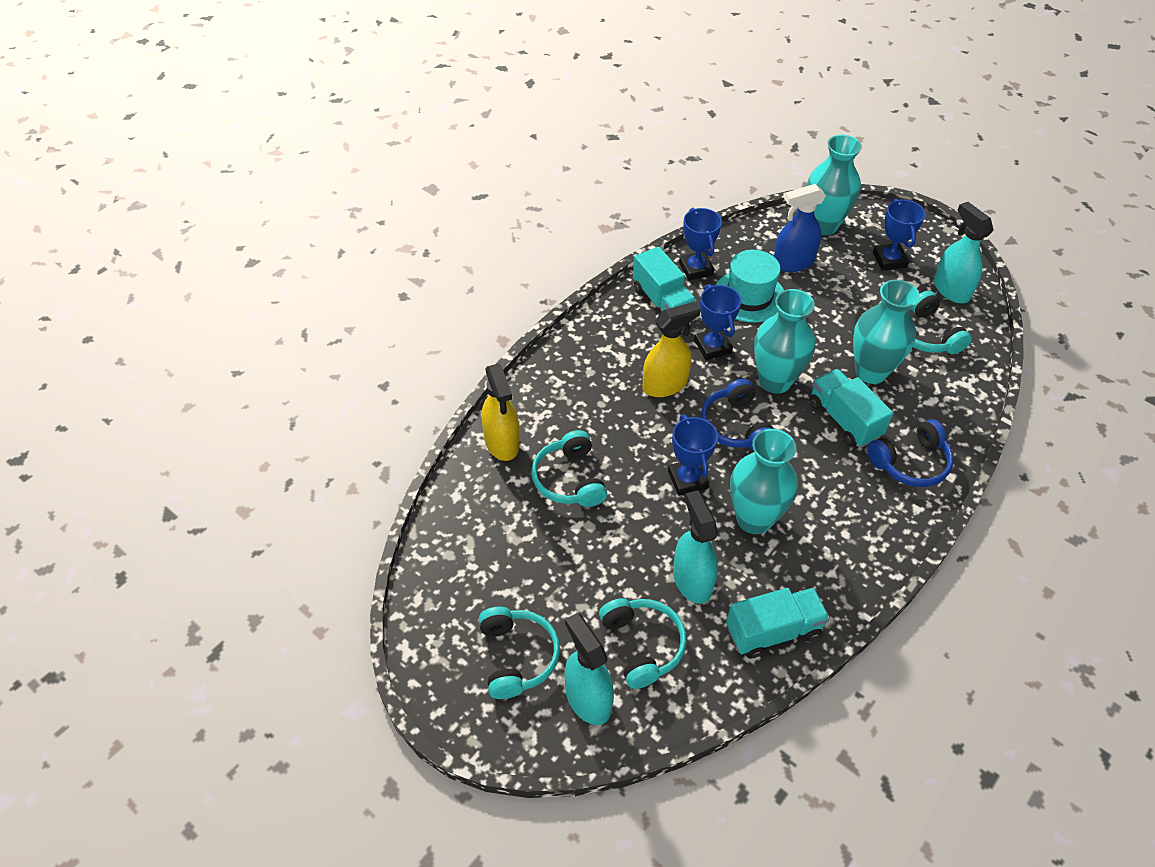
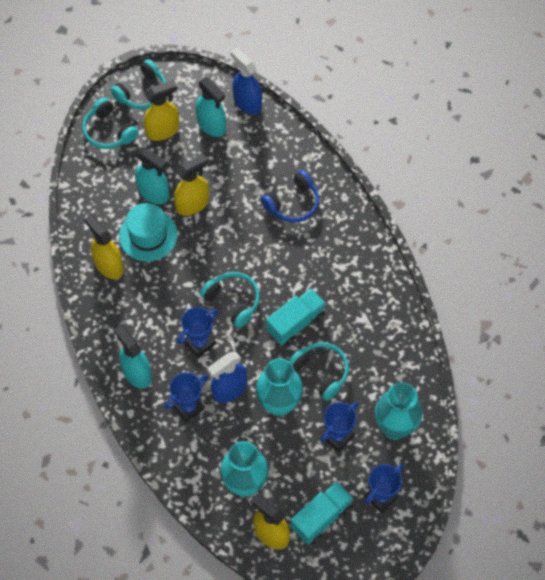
blue headphones: 2 -> 1
blue spray bottle: 1 -> 2
turquoise truck: 3 -> 2
turquoise vase: 4 -> 3
yellow spray bottle: 2 -> 4

